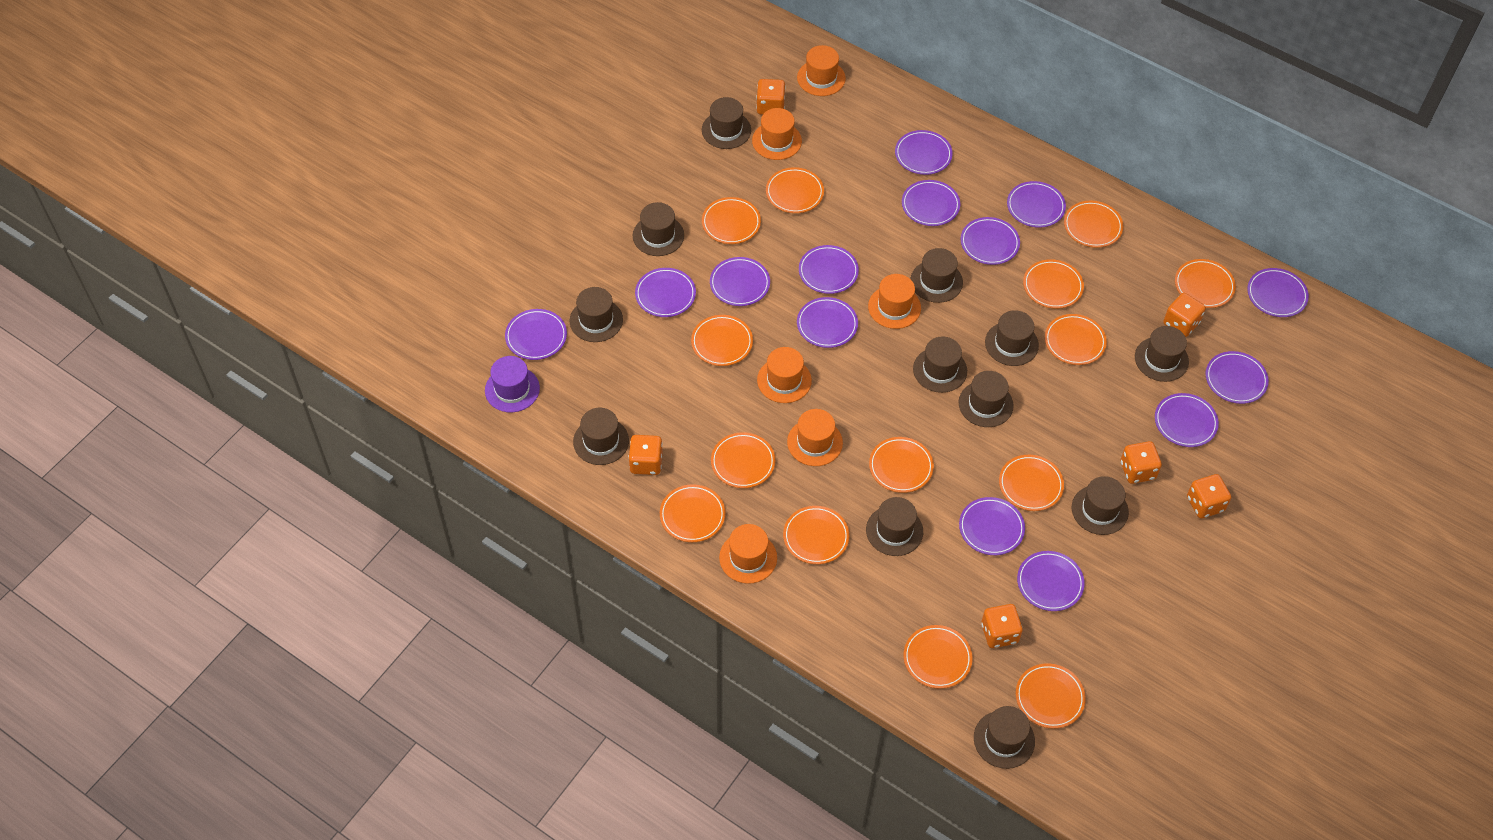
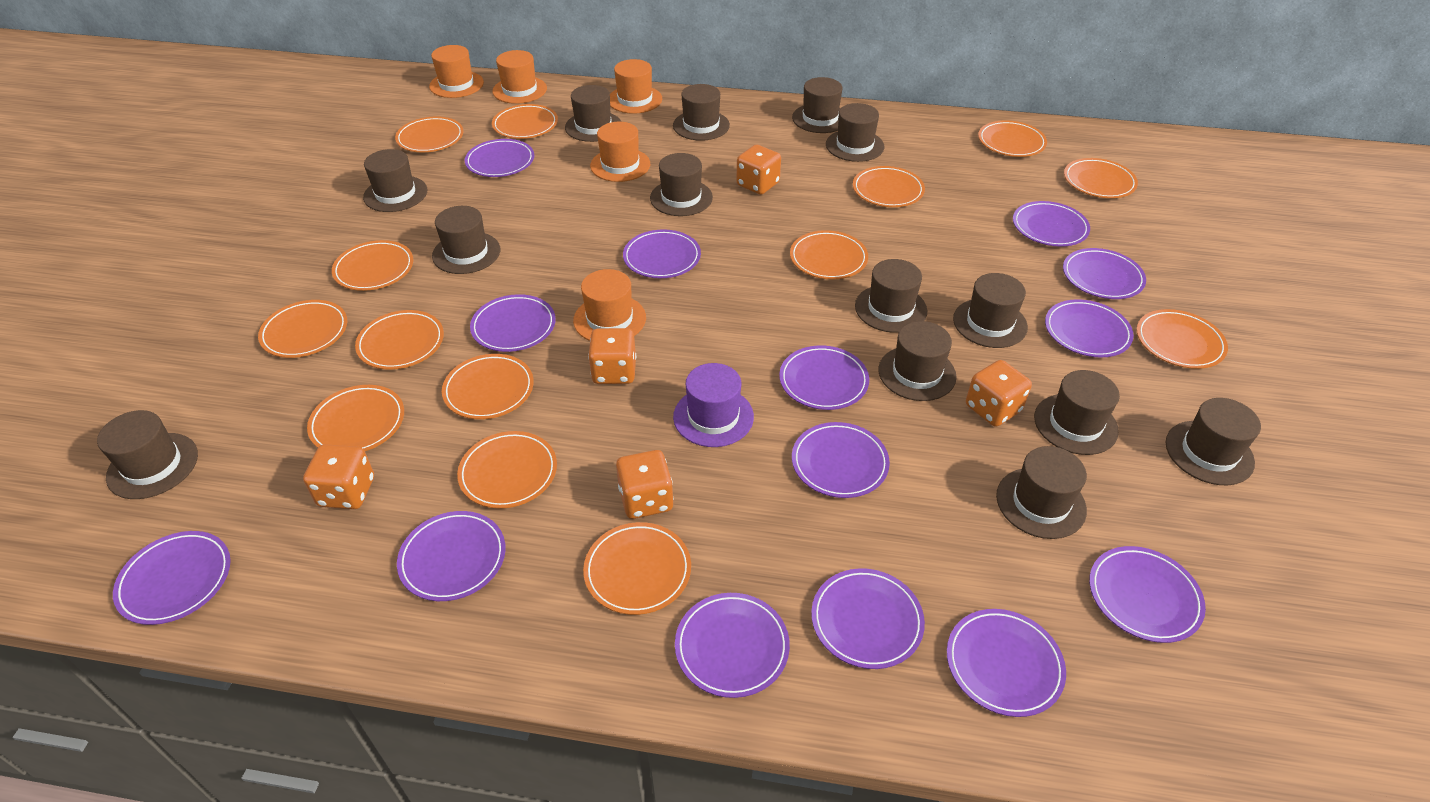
brown hat: 12 -> 14
orange dice: 6 -> 5
orange hat: 6 -> 5

